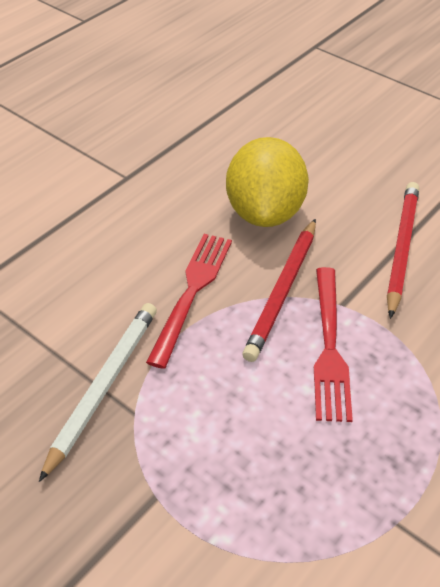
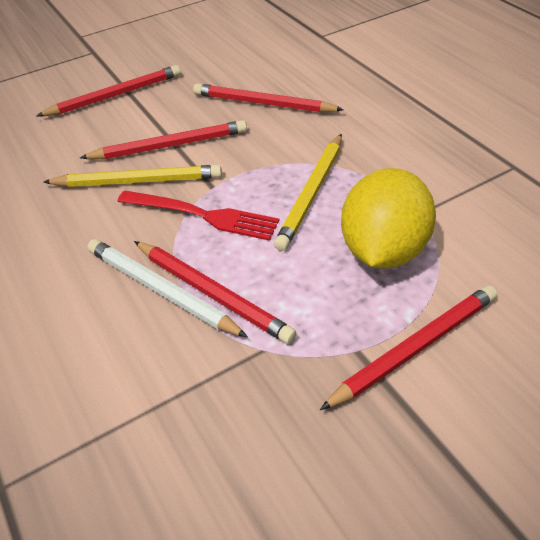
red fork: 2 -> 1
red pencil: 2 -> 5
yellow pencil: 0 -> 2

